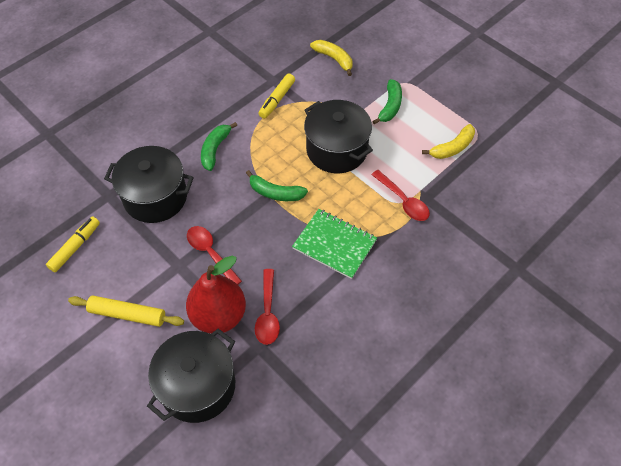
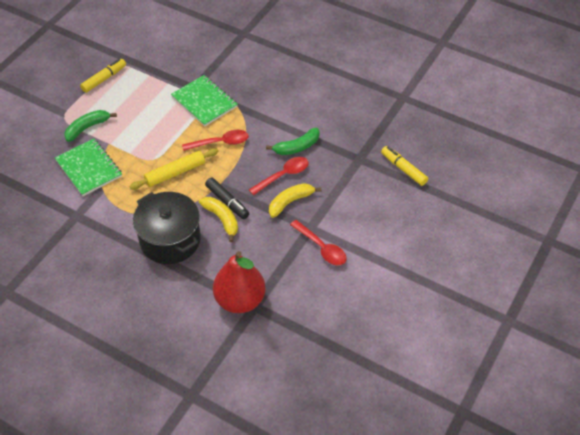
black marker: 0 -> 1
black pot: 3 -> 1
green banana: 3 -> 2
green notebook: 1 -> 2

